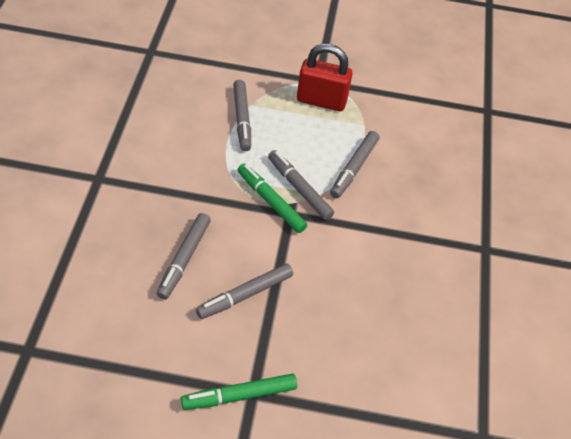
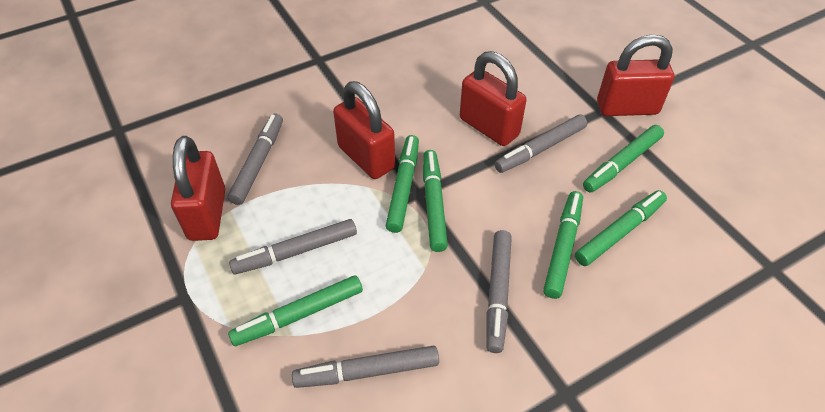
green marker: 2 -> 6
red padlock: 1 -> 4

